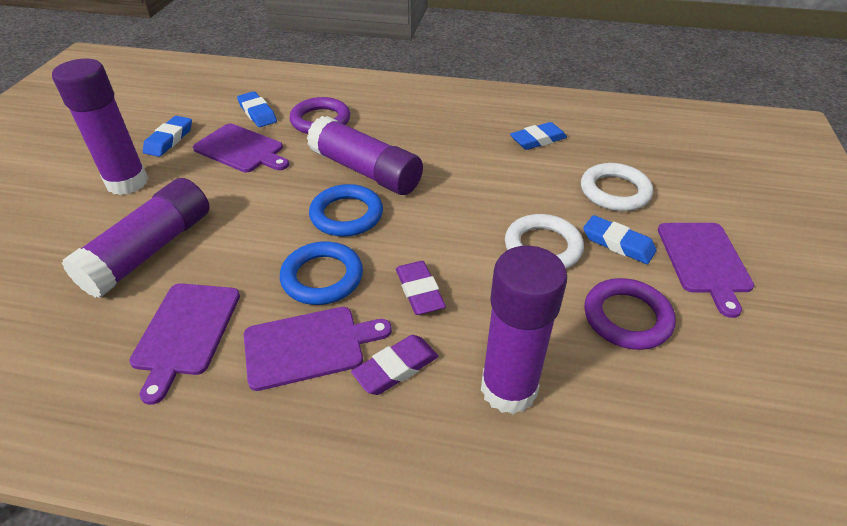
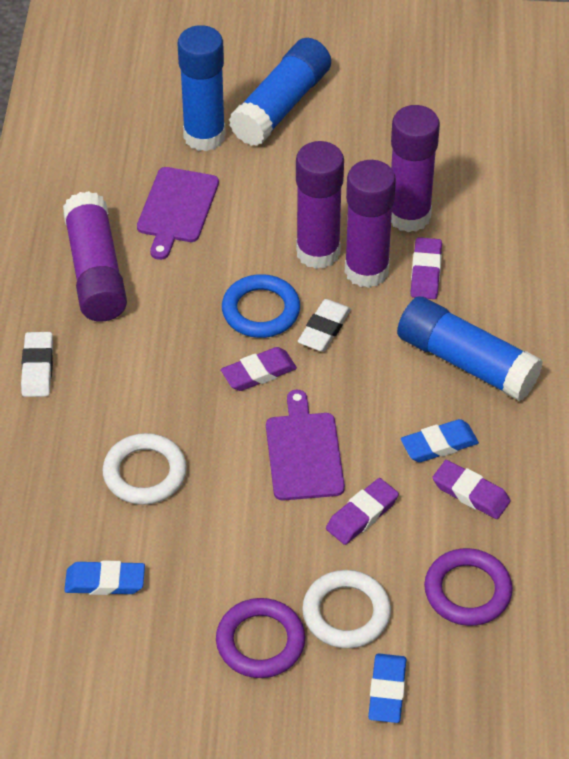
blue eraser: 4 -> 3
blue glue stick: 0 -> 3
blue ring: 2 -> 1
purple cutting board: 4 -> 2
purple eraser: 2 -> 4
white eraser: 0 -> 2

